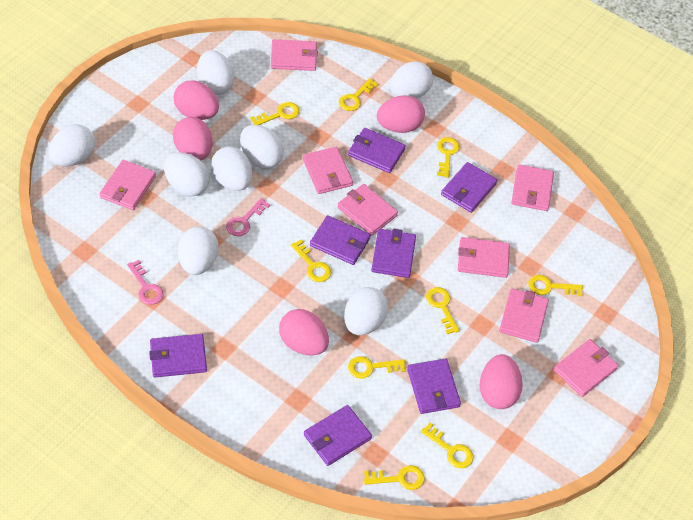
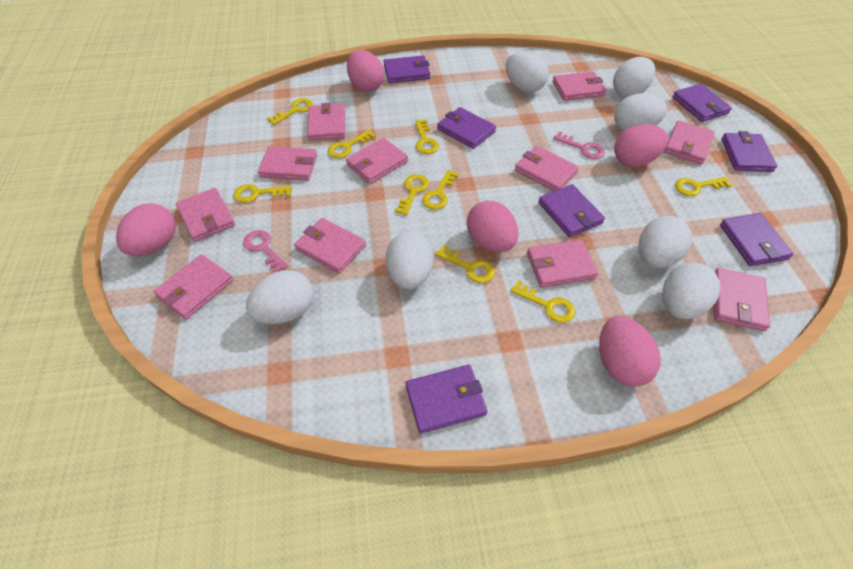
pink wallet: 8 -> 11
white egg: 8 -> 7

